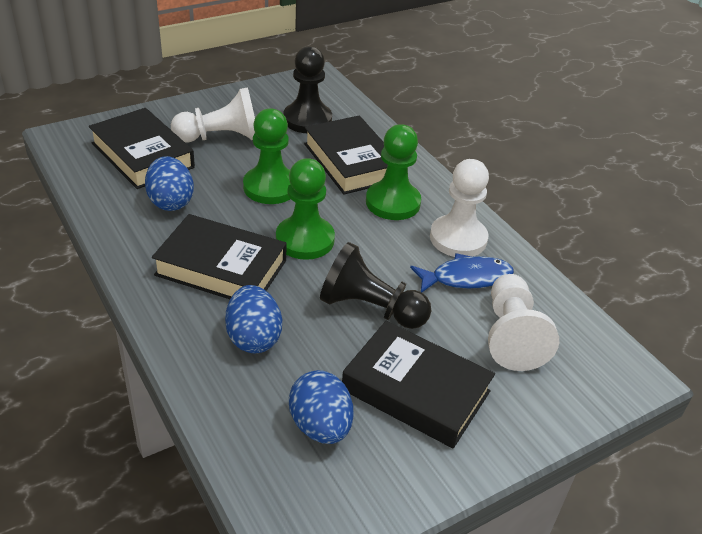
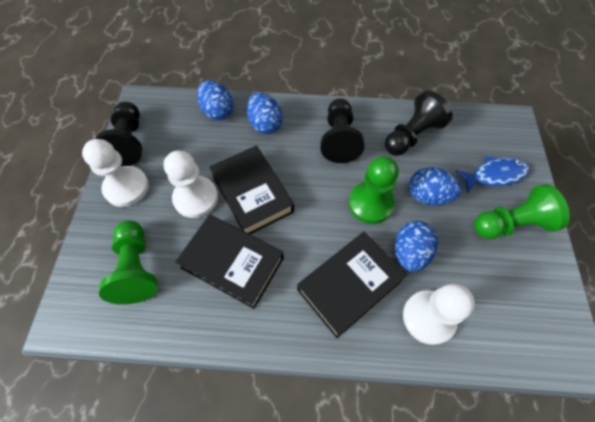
black book: 4 -> 3
black pawn: 2 -> 3
blue egg: 3 -> 4

